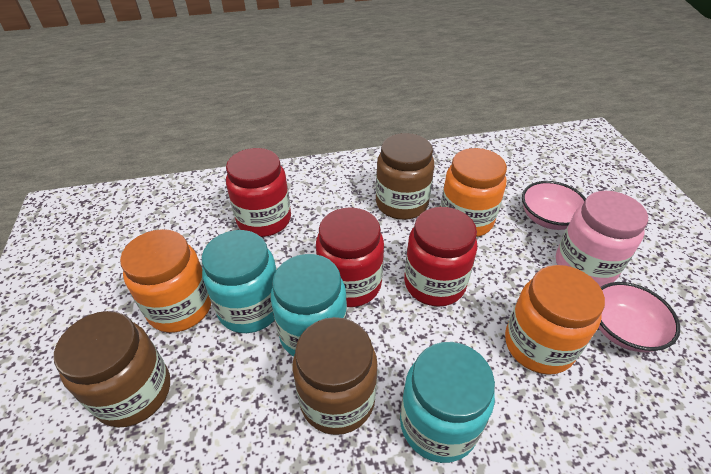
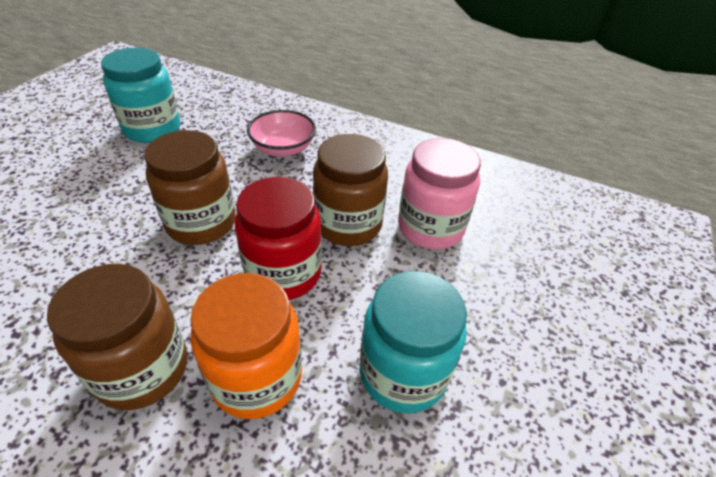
orange jar: 3 -> 1
pink bowl: 2 -> 1
red jar: 3 -> 1
turquoise jar: 3 -> 2

